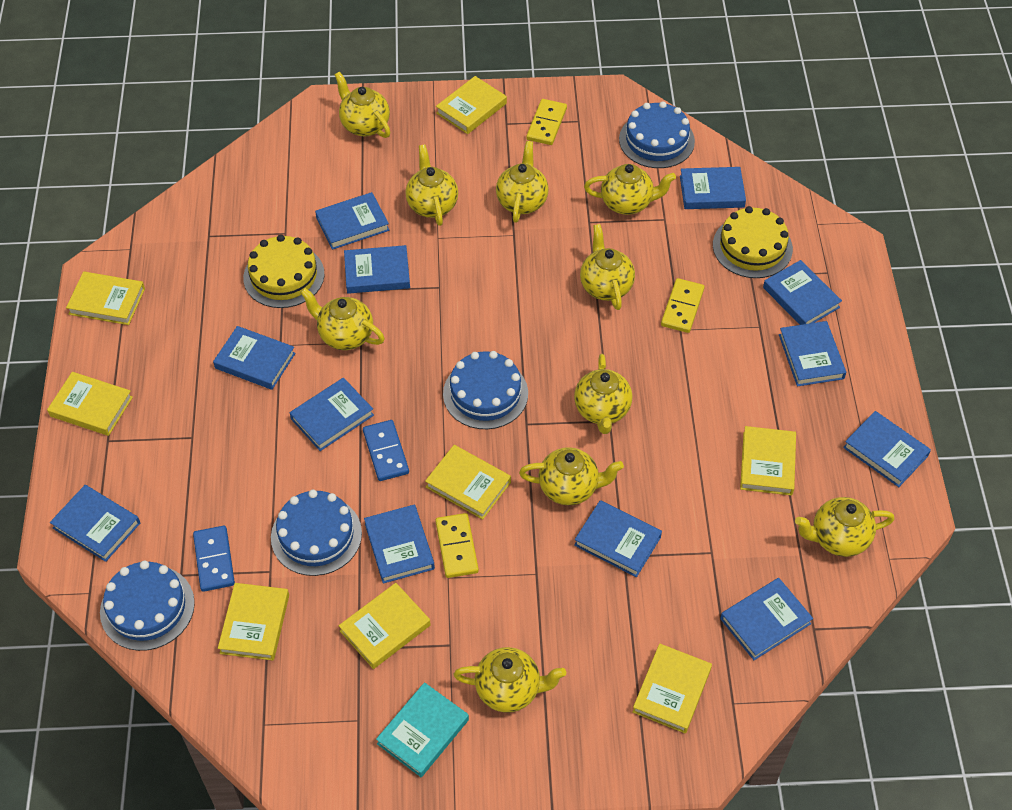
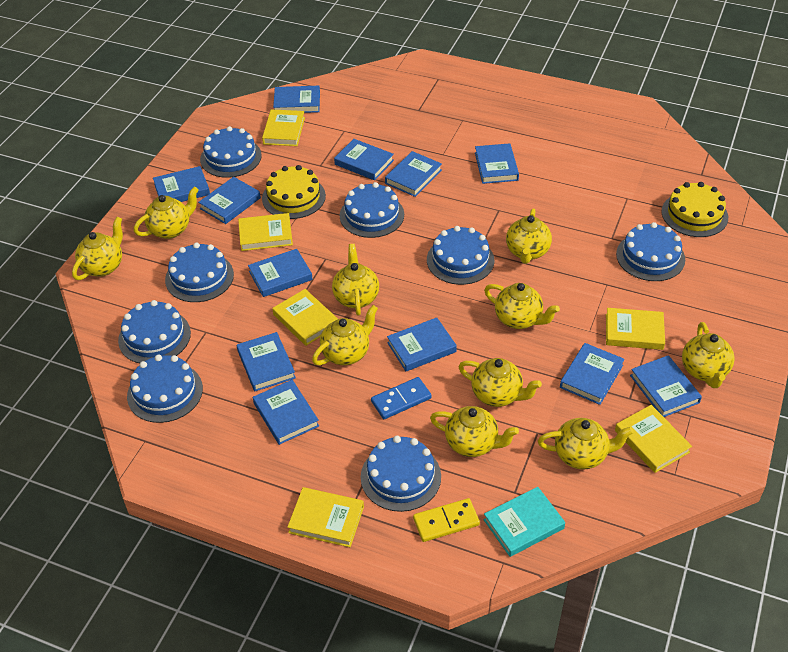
blue cake: 4 -> 8
blue domino: 2 -> 1
yellow book: 8 -> 6
yellow domino: 3 -> 1

